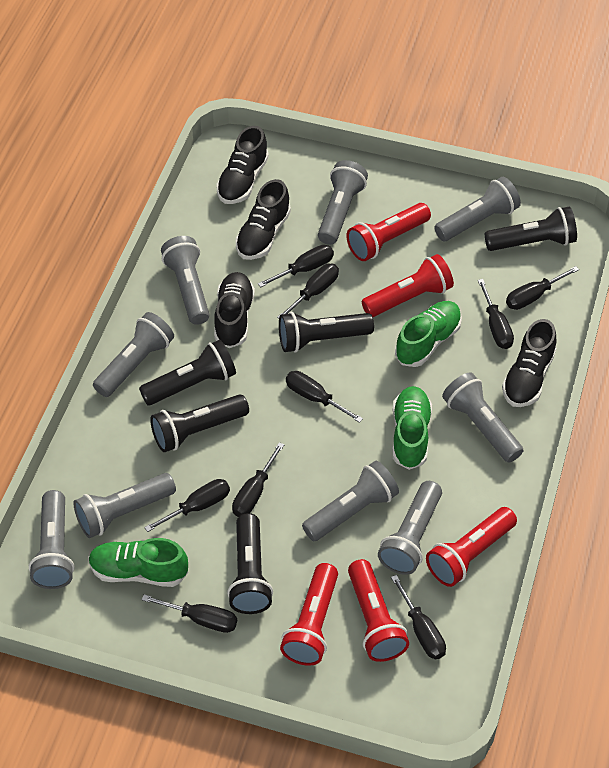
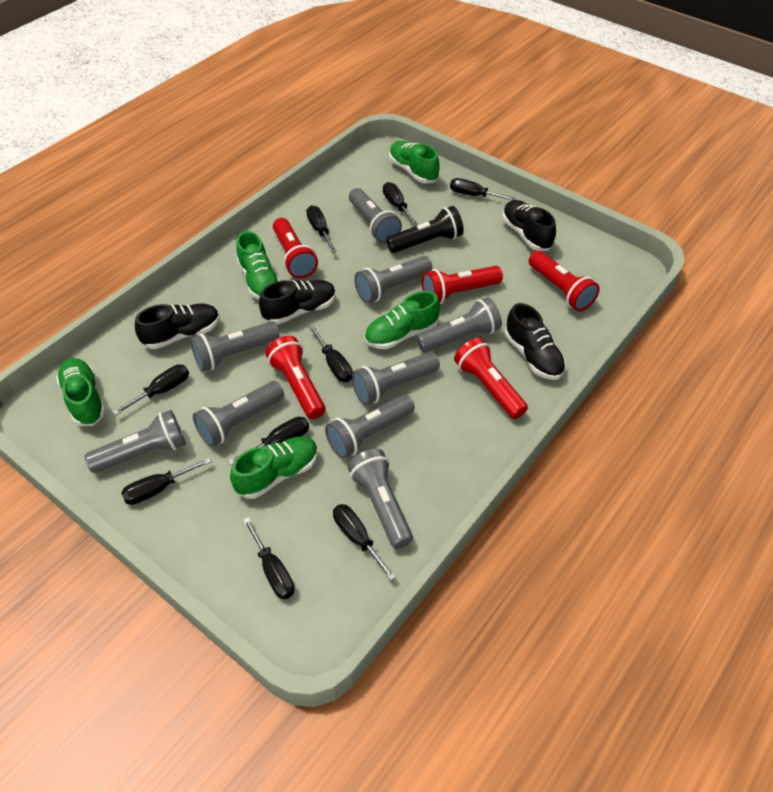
black flashlight: 5 -> 1
green shoe: 3 -> 5

